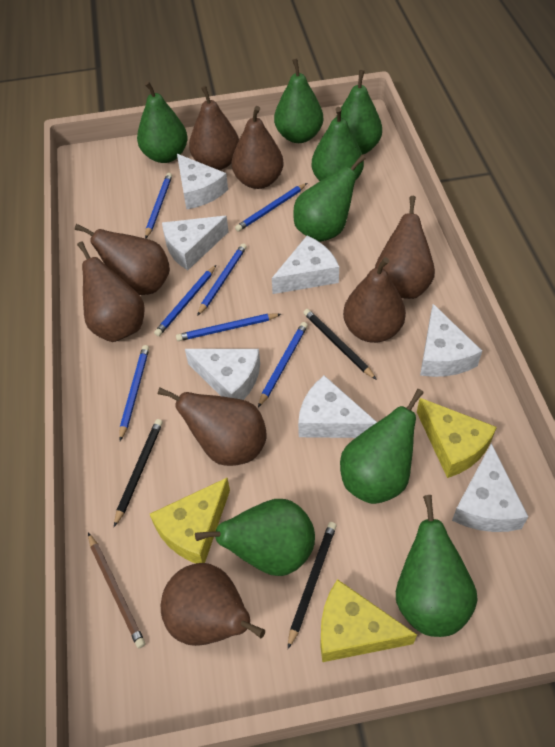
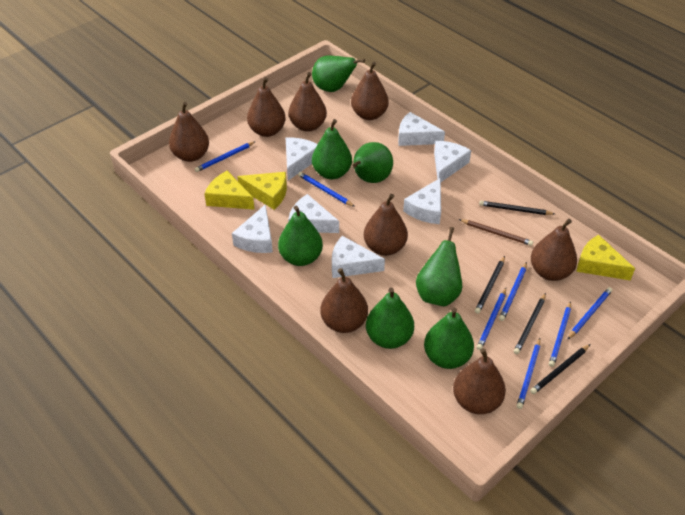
black pencil: 3 -> 4
green pear: 8 -> 7

